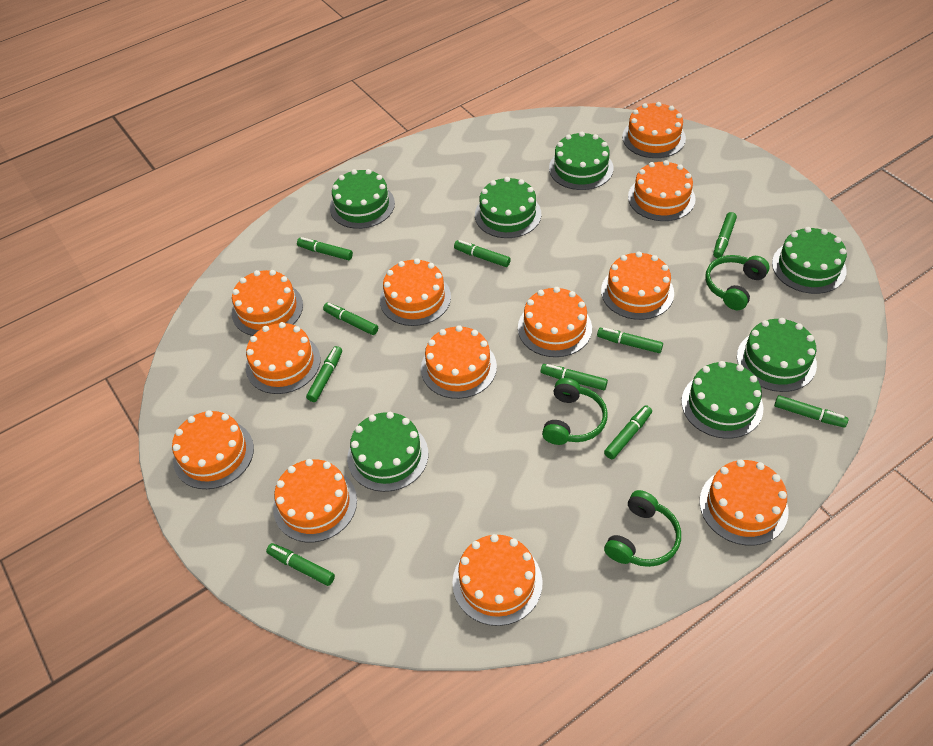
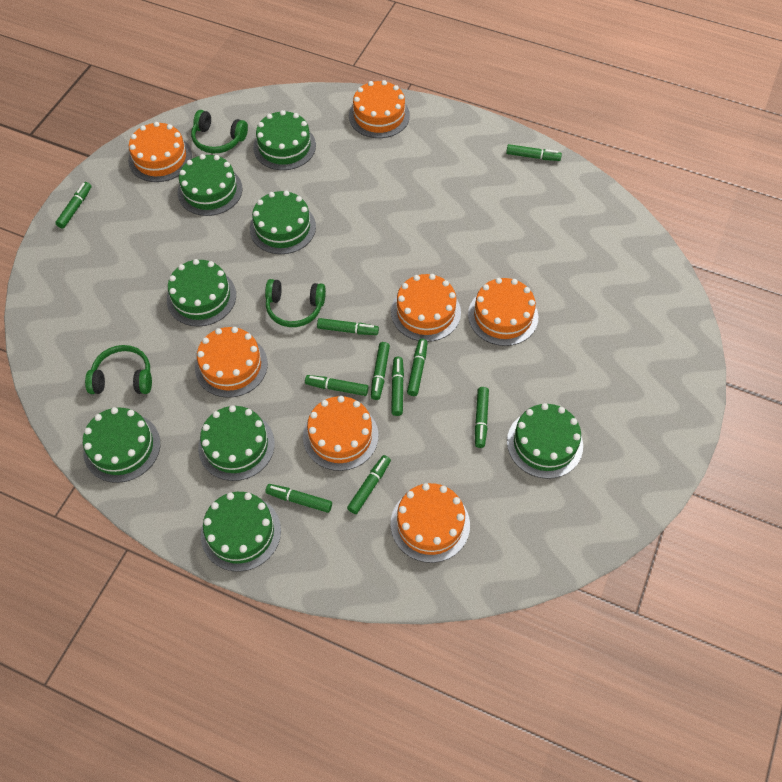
green cake: 7 -> 8
orange cake: 12 -> 7

